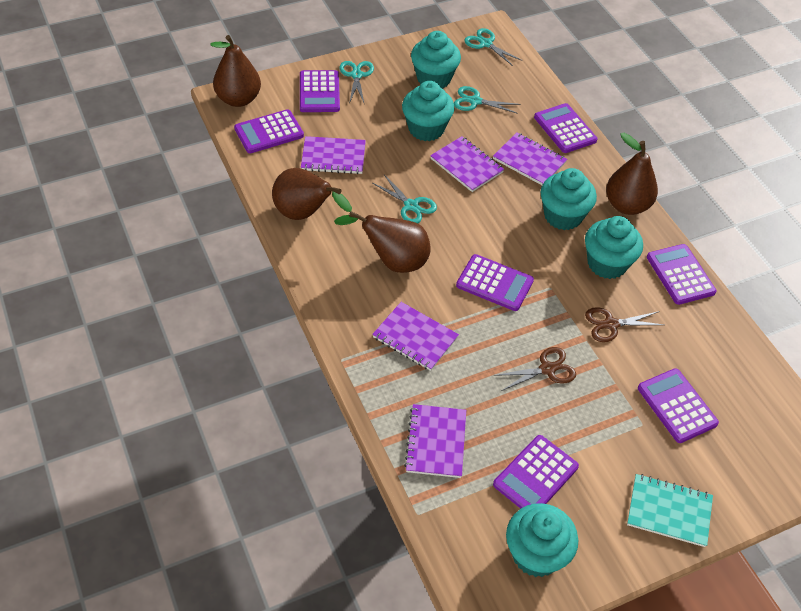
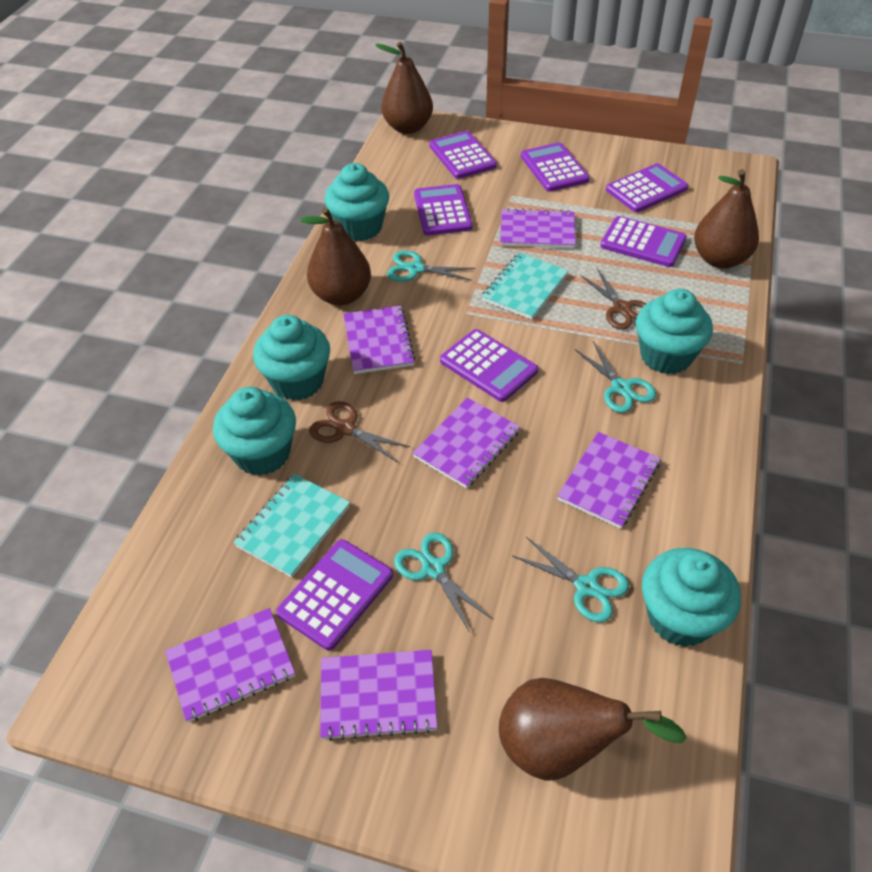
purple notebook: 5 -> 6
turquoise notebook: 1 -> 2

